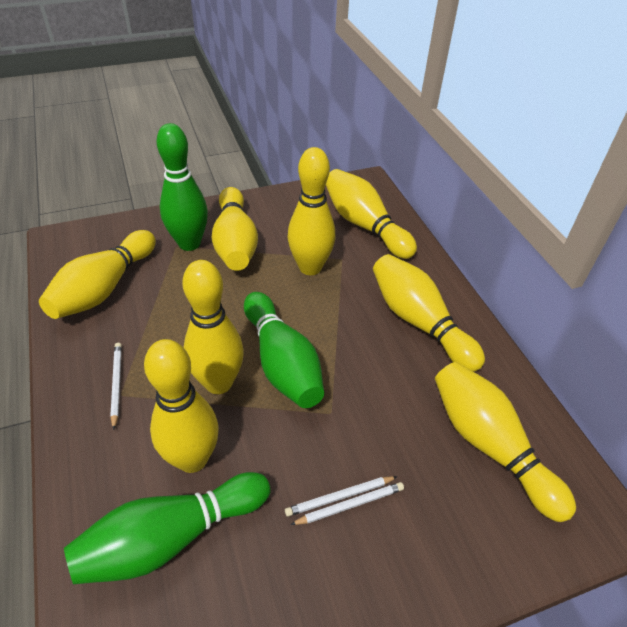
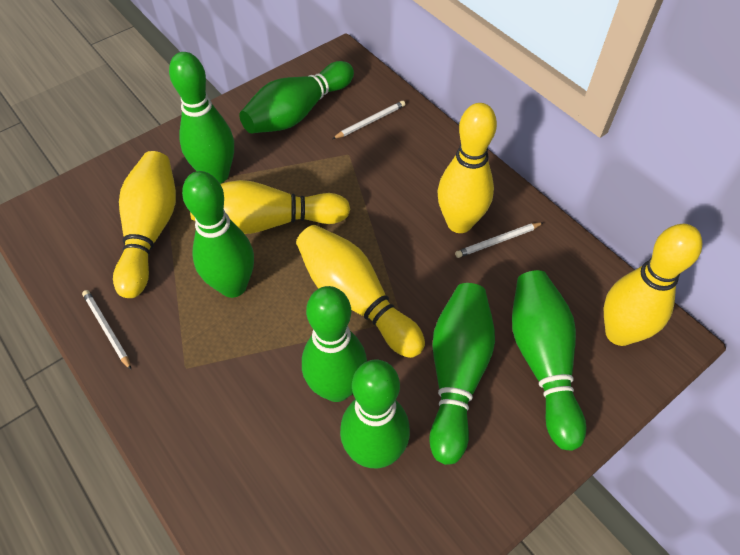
green bowling pin: 3 -> 7
yellow bowling pin: 8 -> 5

